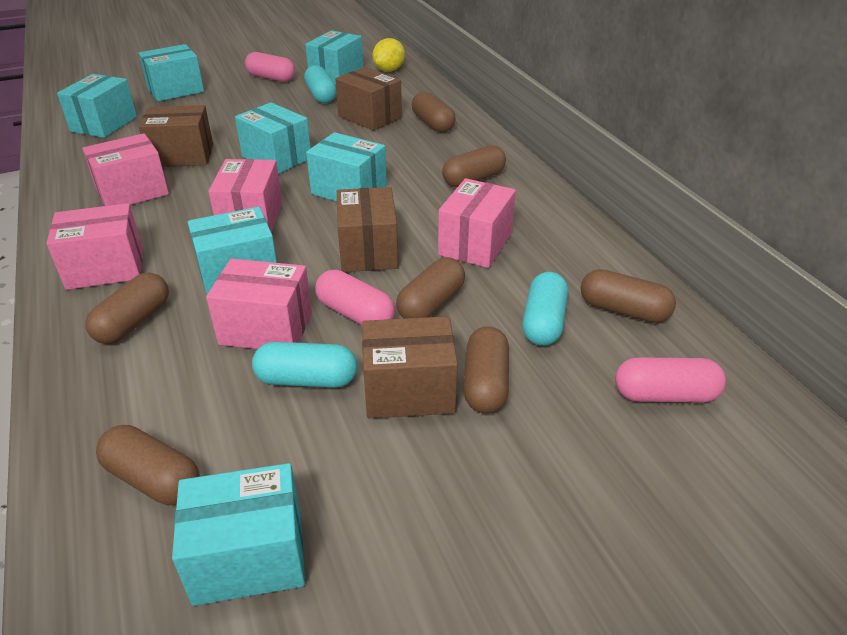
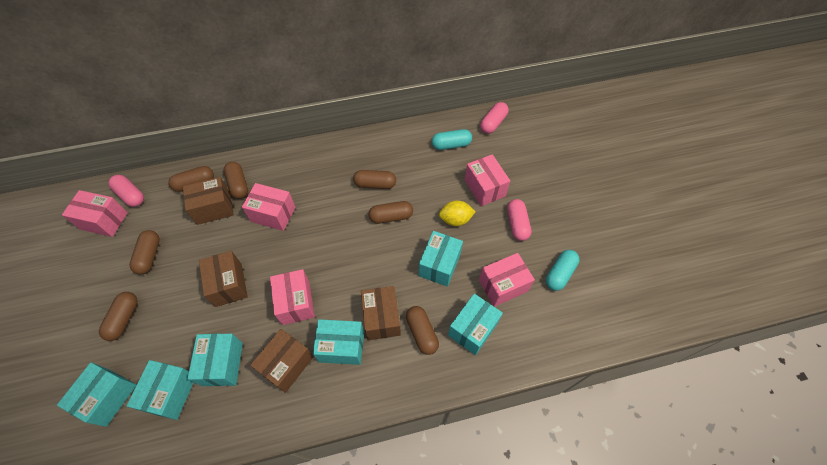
turquoise box: 7 -> 6
turquoise capsule: 3 -> 2

